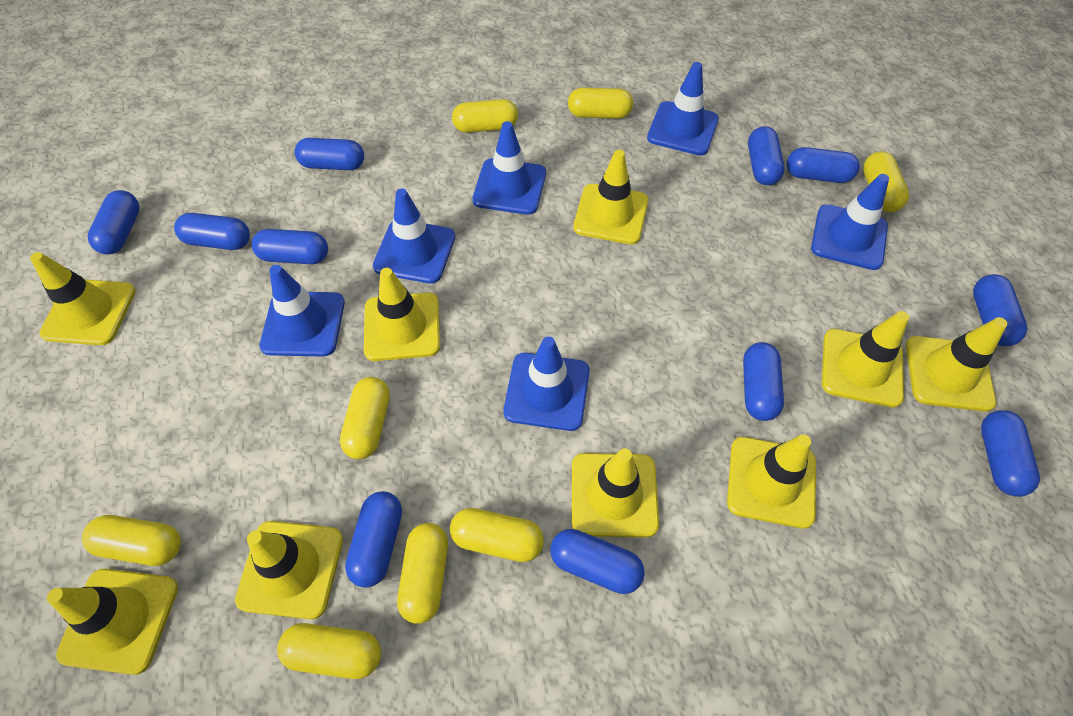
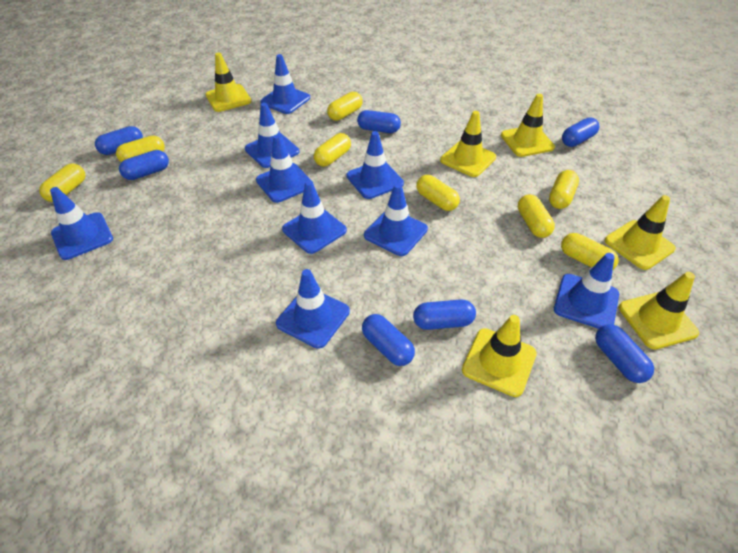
blue capsule: 11 -> 7
blue traffic cone: 6 -> 9
yellow traffic cone: 9 -> 6

